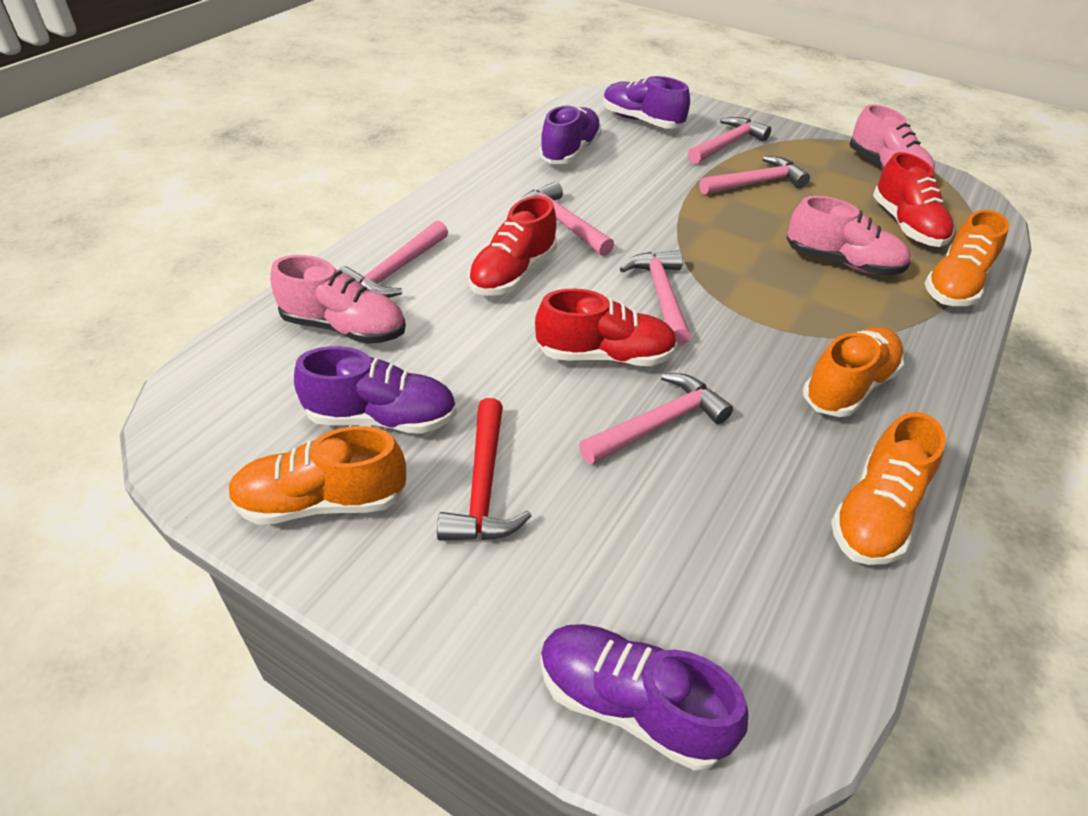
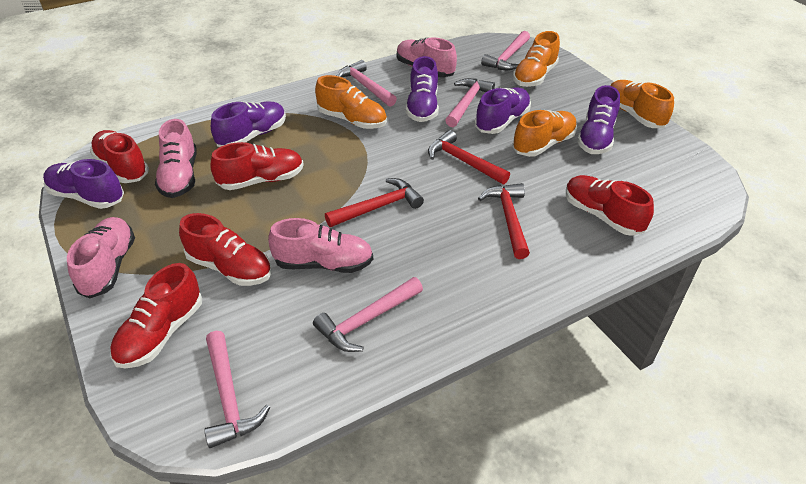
pink hammer: 6 -> 5
pink shoe: 3 -> 4
purple shoe: 4 -> 5
red hammer: 1 -> 3
red shoe: 3 -> 5

